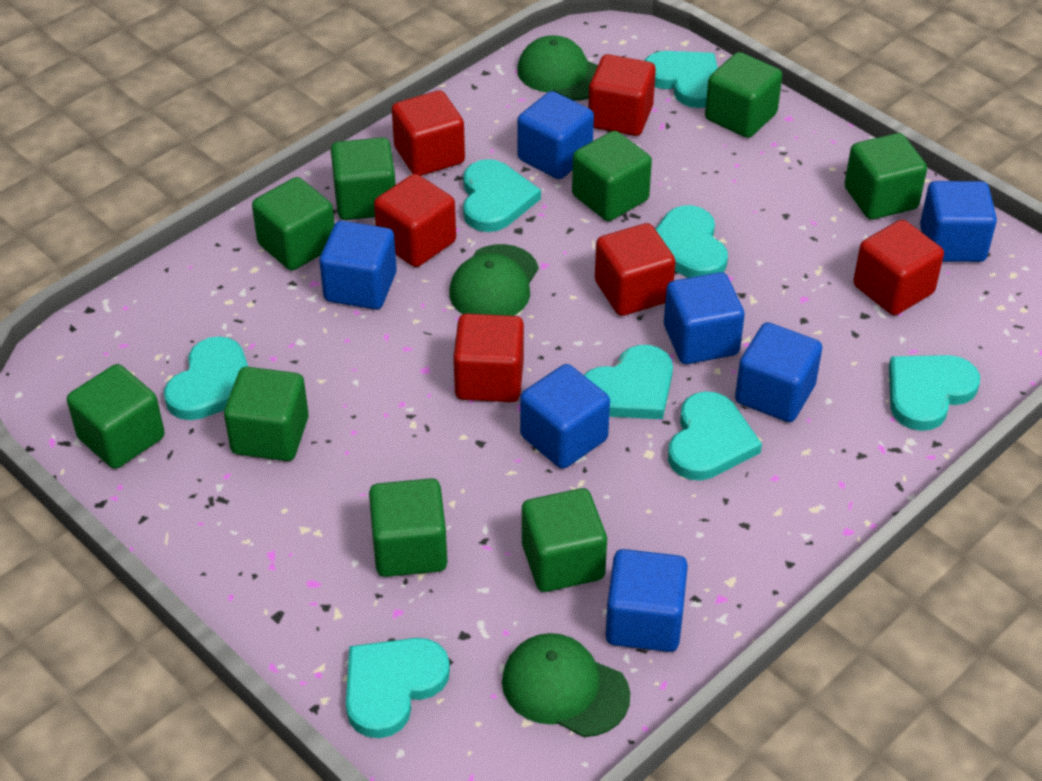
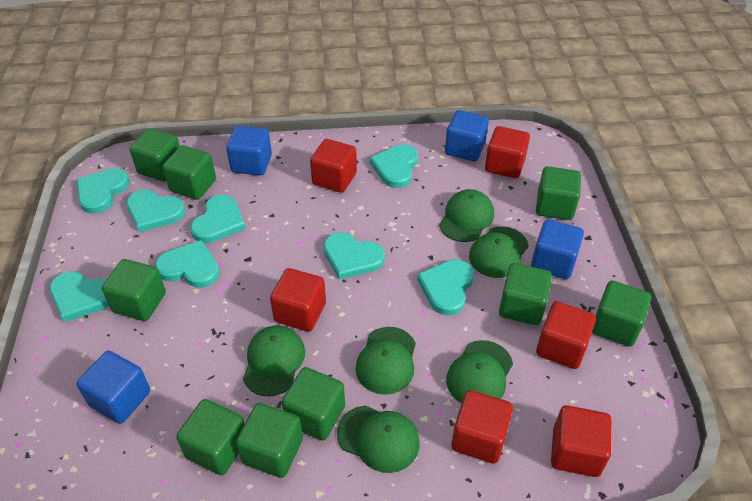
blue cube: 7 -> 4
green cap: 3 -> 6

